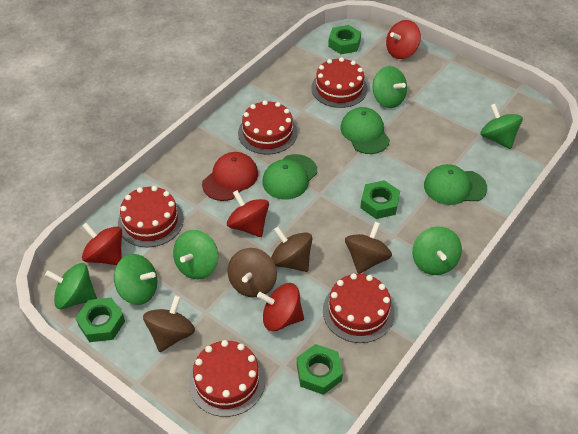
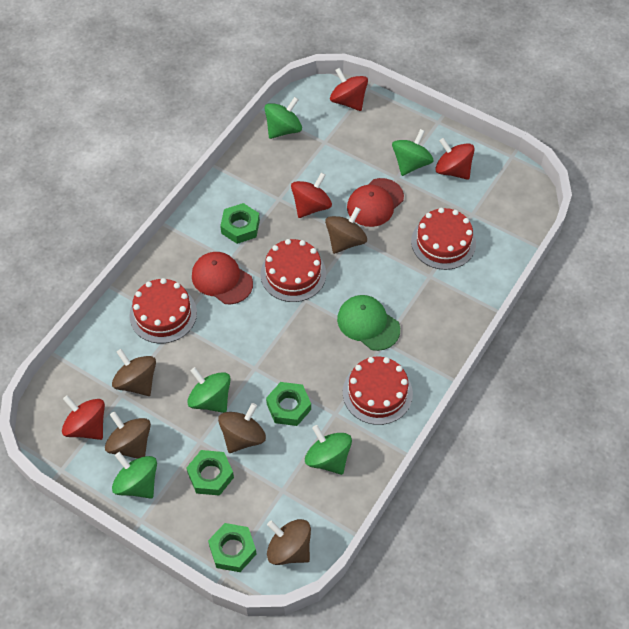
brown spinning top: 4 -> 5
green cap: 3 -> 1
green spinning top: 6 -> 5
red cake: 5 -> 4
red cap: 1 -> 2

